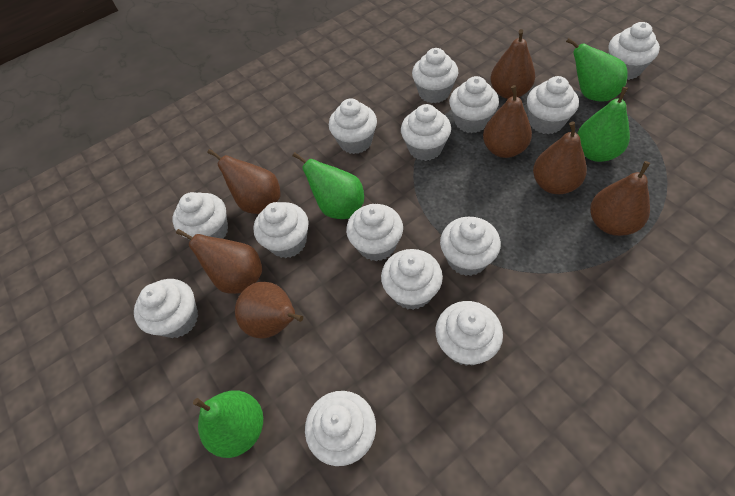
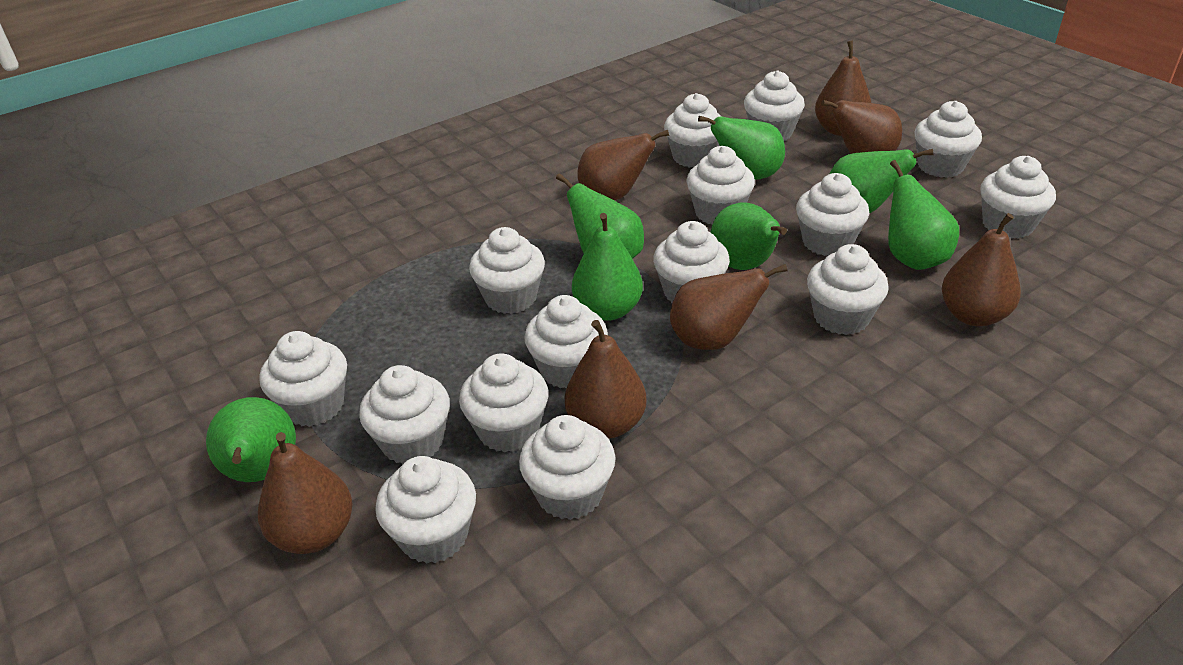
green pear: 4 -> 7
white cupcake: 14 -> 15

